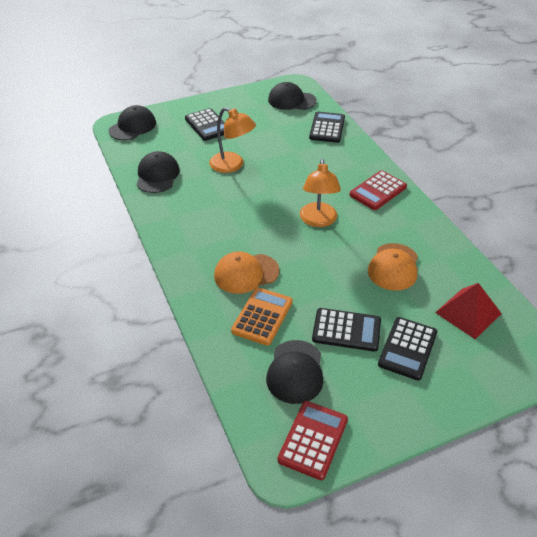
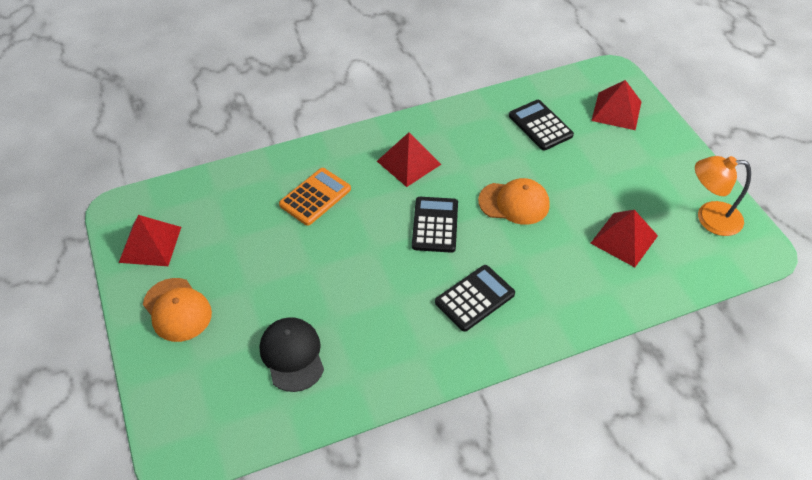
black calculator: 4 -> 3
black cap: 4 -> 1
orange lamp: 2 -> 1
red calculator: 2 -> 0
red pyramid: 1 -> 4

